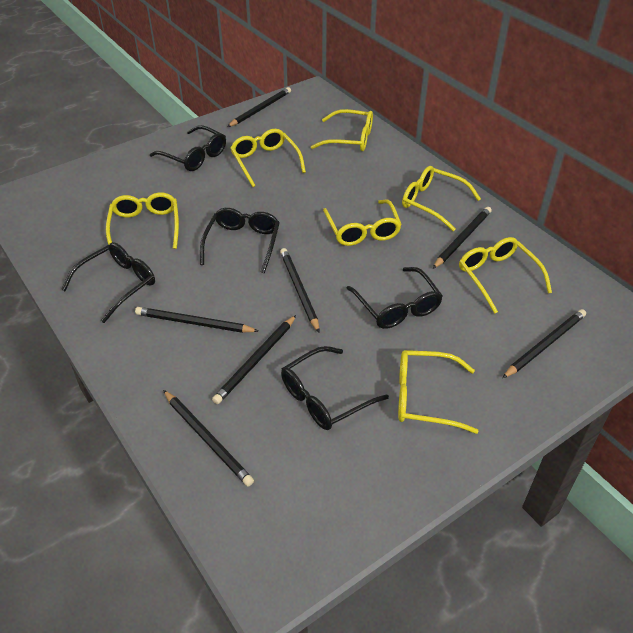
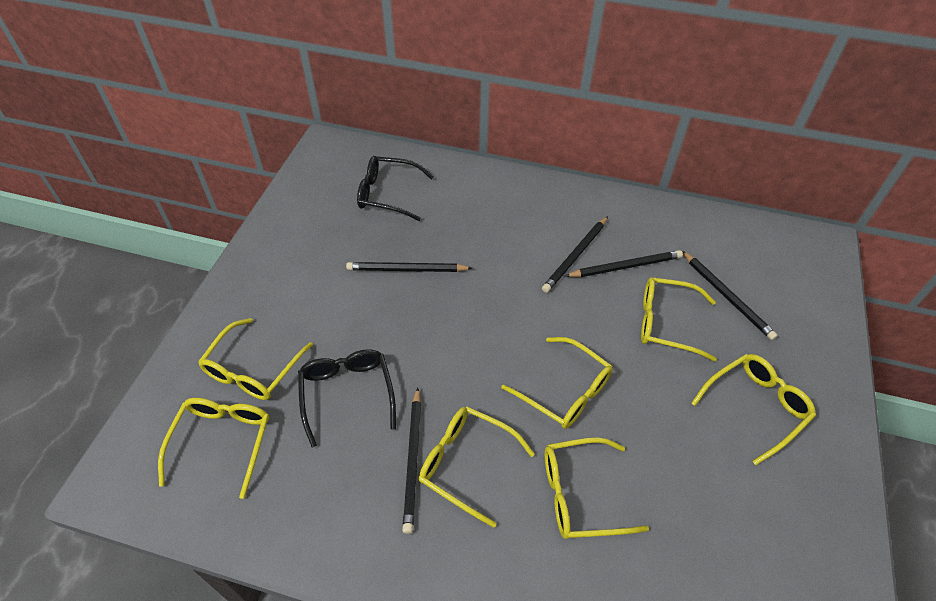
black glasses: 5 -> 2
black pencil: 7 -> 5

